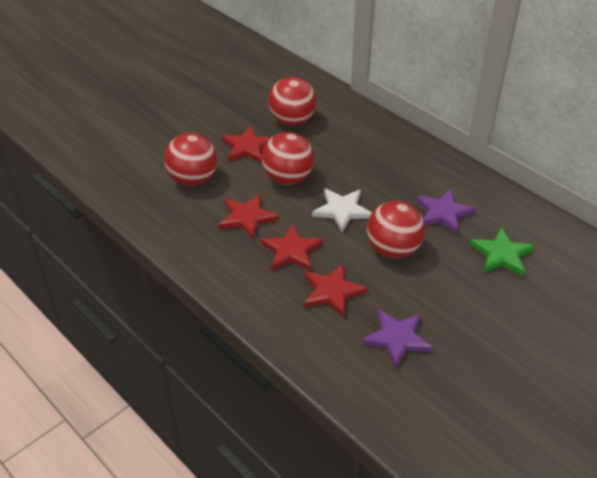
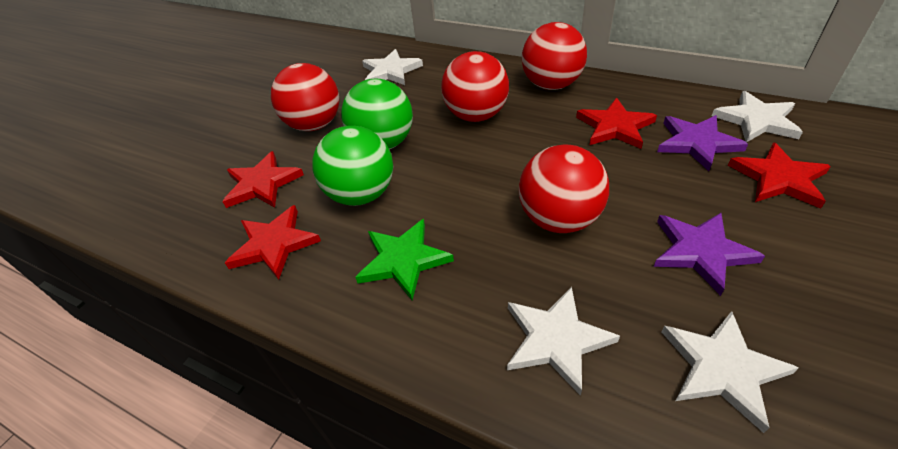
green ball: 0 -> 2
white star: 1 -> 4

